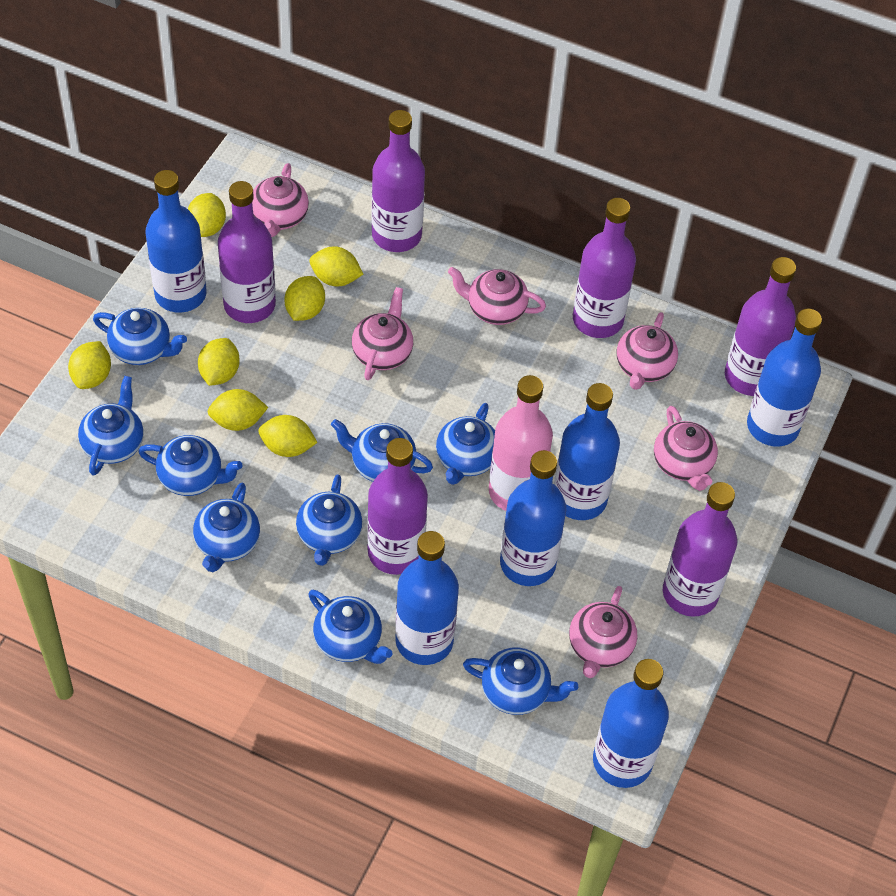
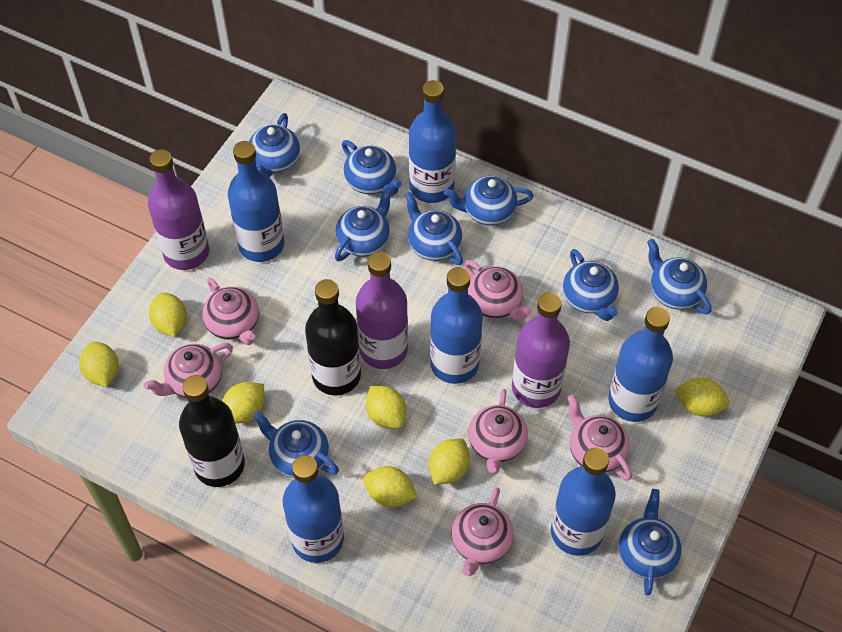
black bottle: 0 -> 2
pink bottle: 1 -> 0
purple bottle: 6 -> 3

